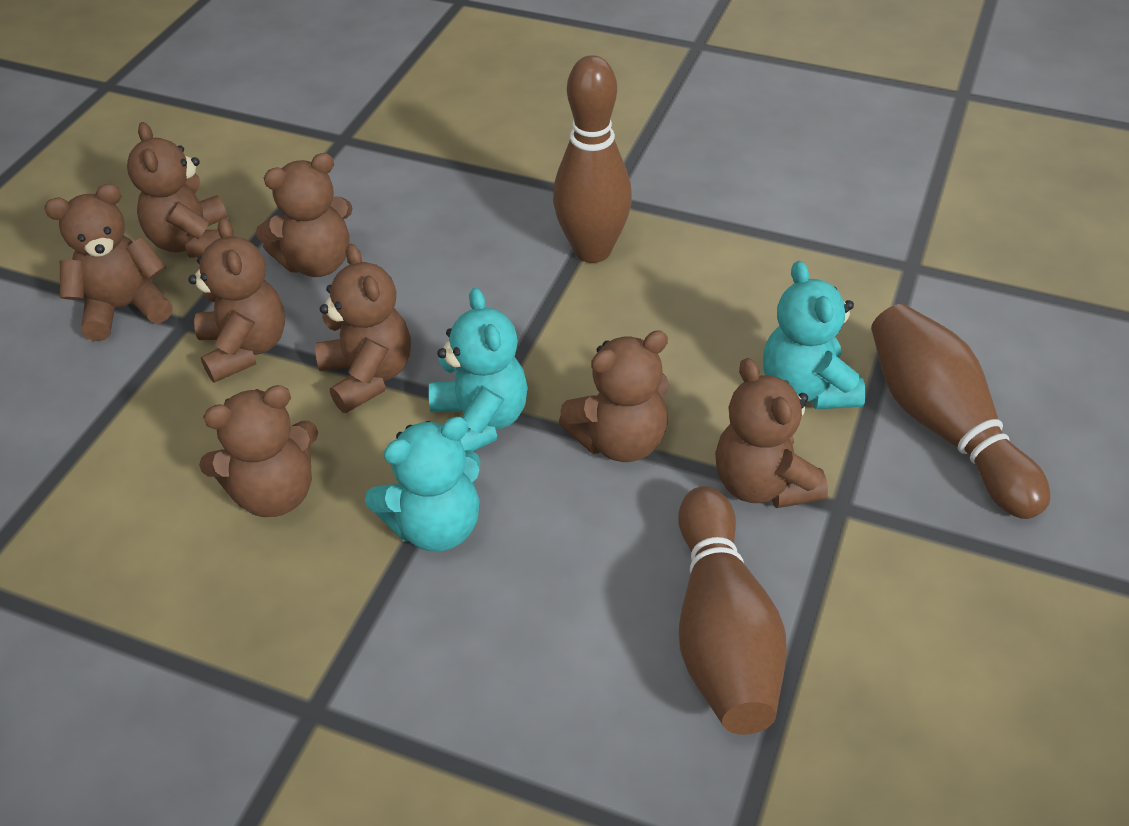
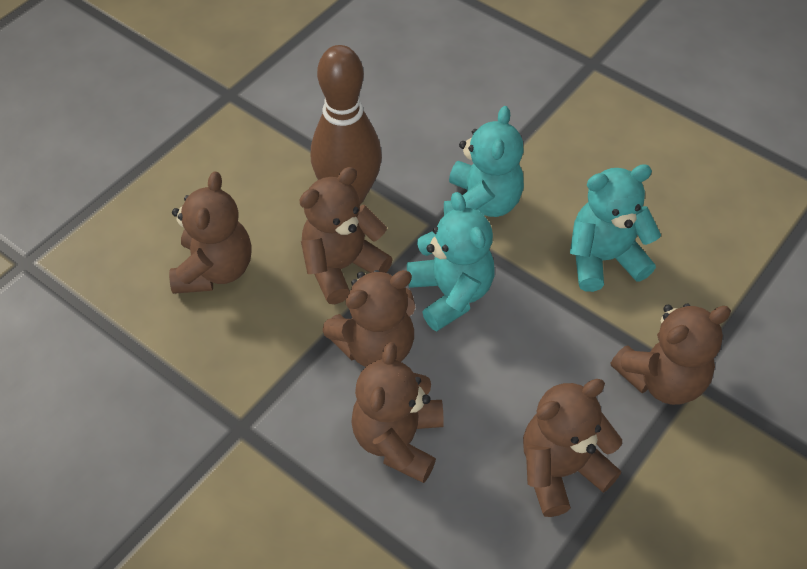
brown bowling pin: 3 -> 1
brown teddy bear: 8 -> 6

